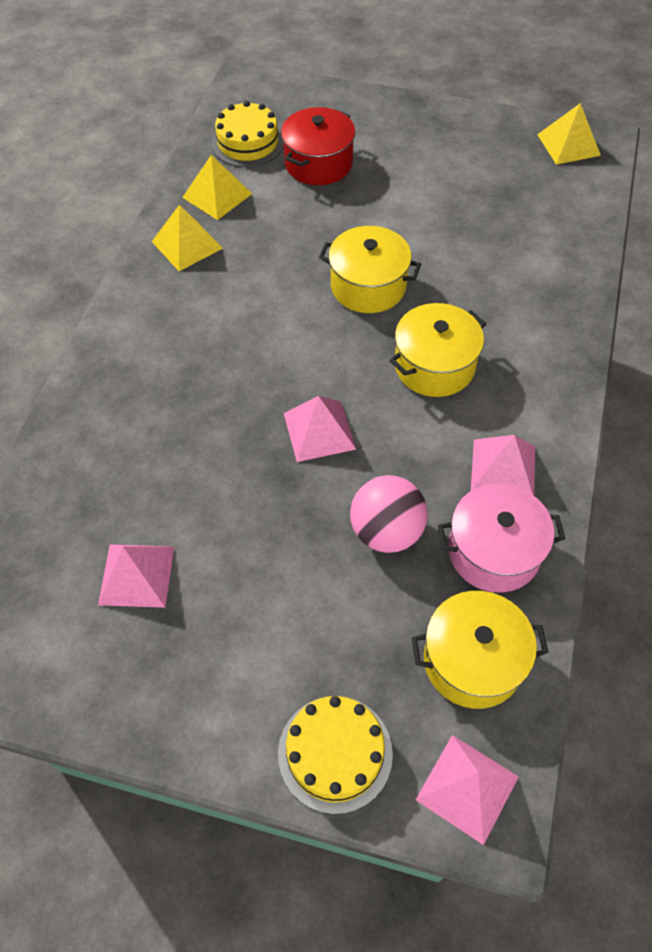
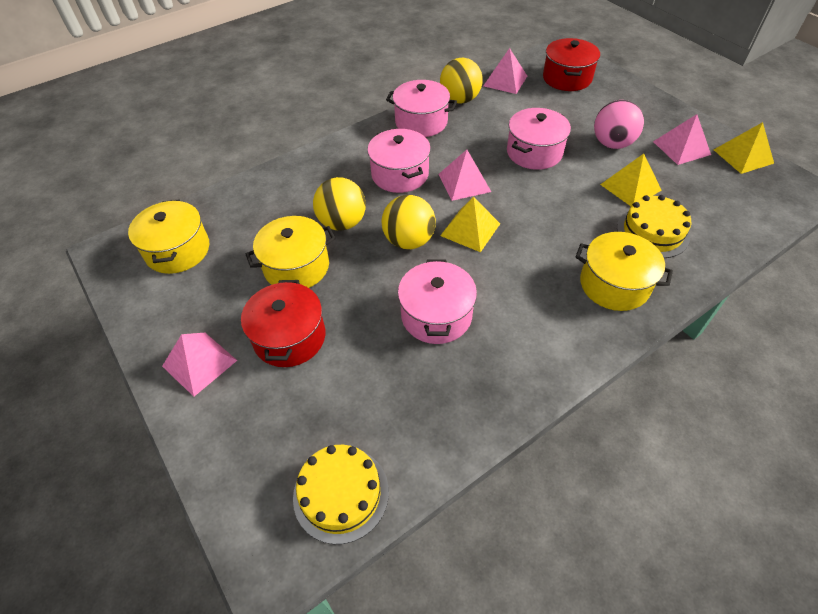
pink pot: 1 -> 4
red pot: 1 -> 2
yellow ball: 0 -> 3

